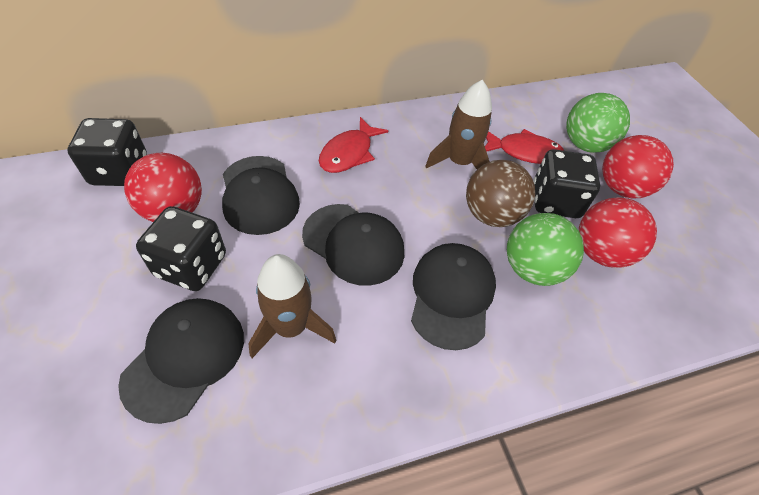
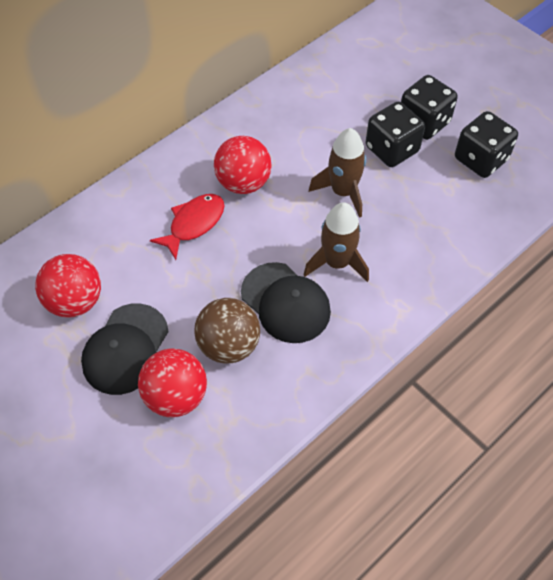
black cap: 4 -> 2
green ball: 2 -> 0
red fish: 2 -> 1

